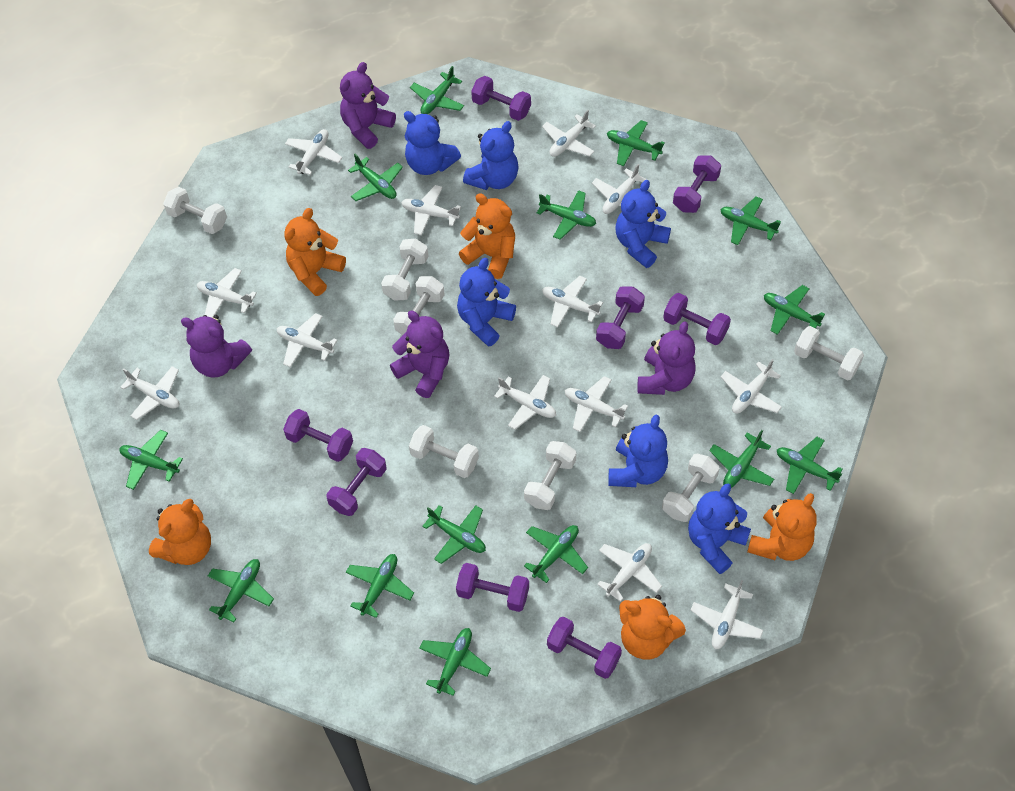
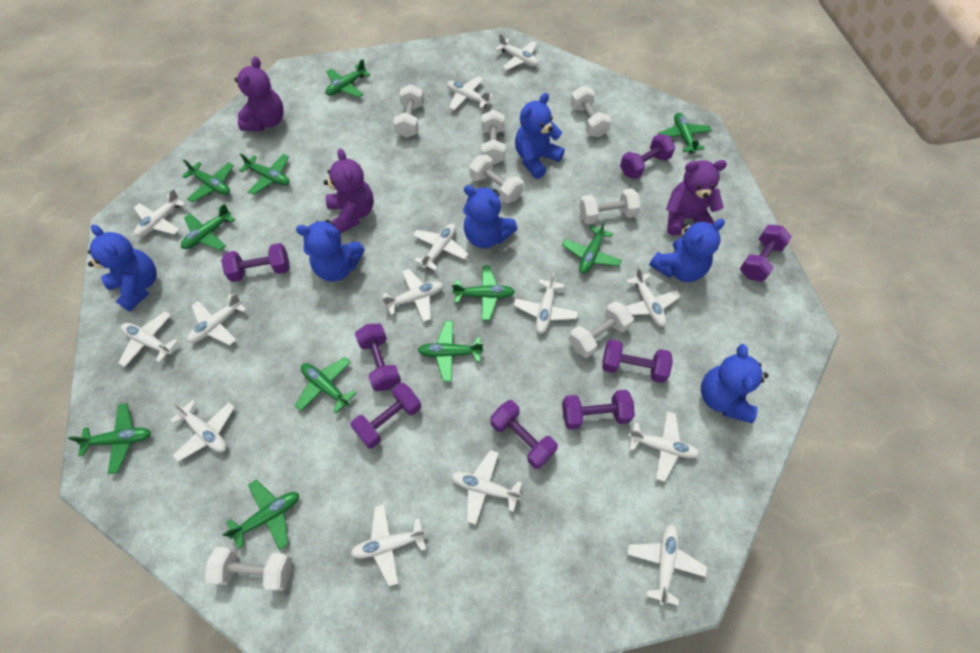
green plane: 14 -> 11
orange teddy bear: 5 -> 0
purple teddy bear: 4 -> 3
white plane: 13 -> 14

